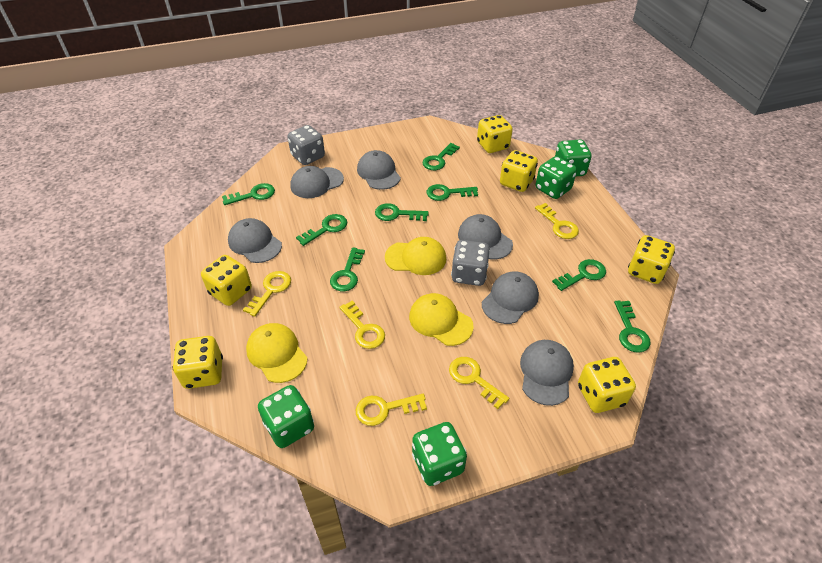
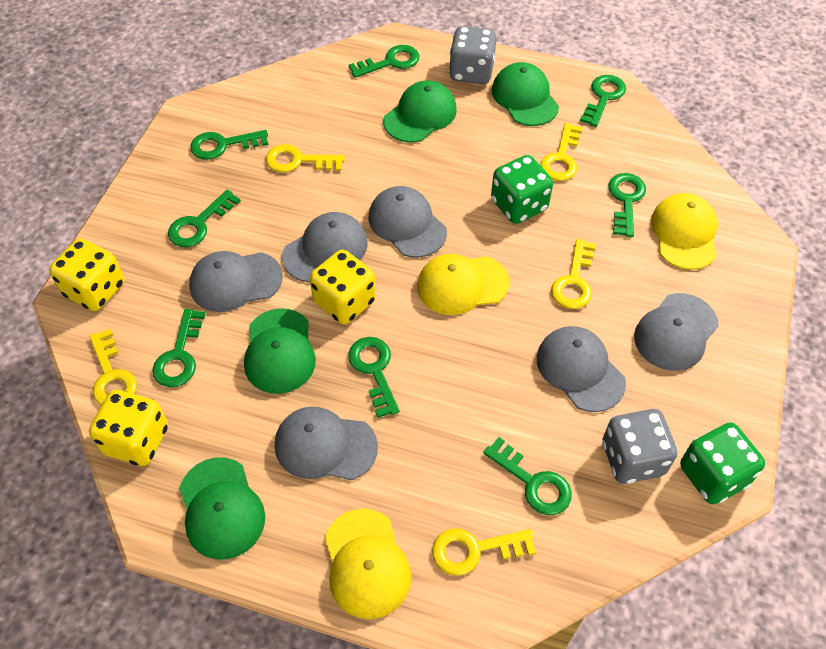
green cap: 0 -> 4
green dice: 4 -> 2
yellow dice: 6 -> 3

